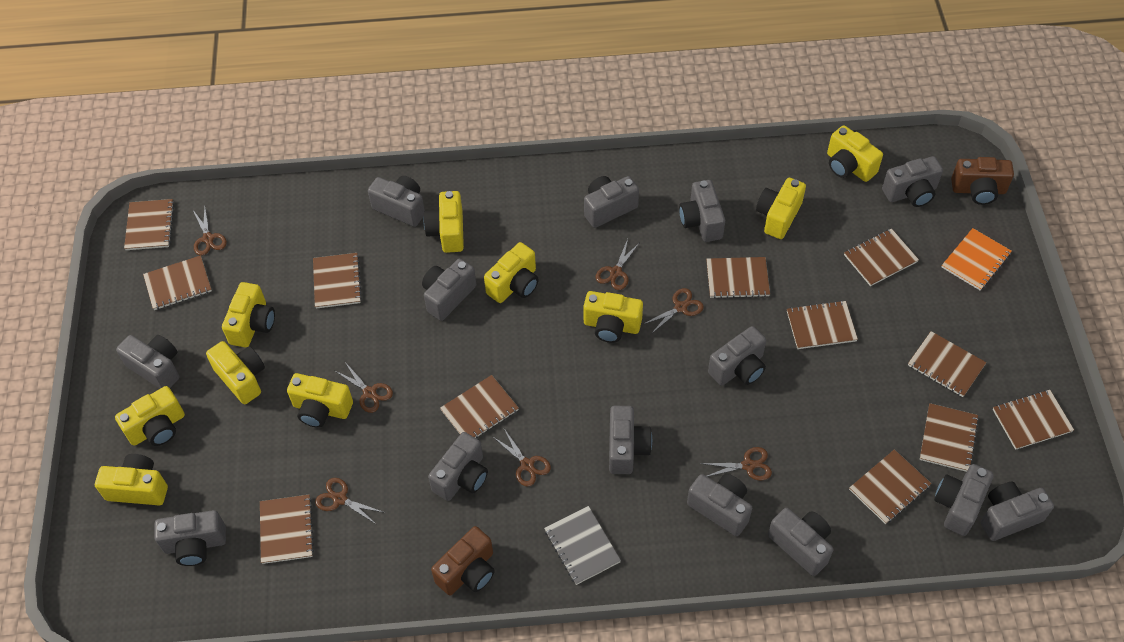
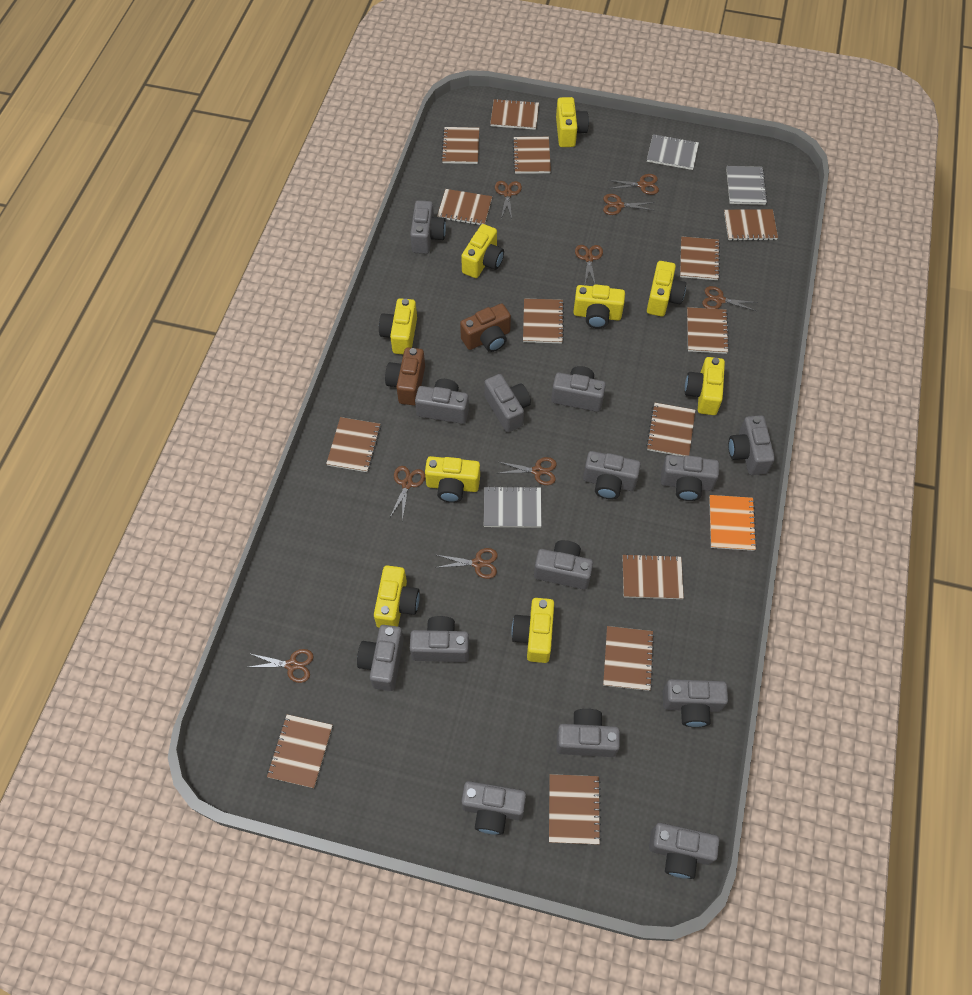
brown notebook: 12 -> 14
brown scissors: 7 -> 9
grey notebook: 1 -> 3
yellow camera: 10 -> 9

